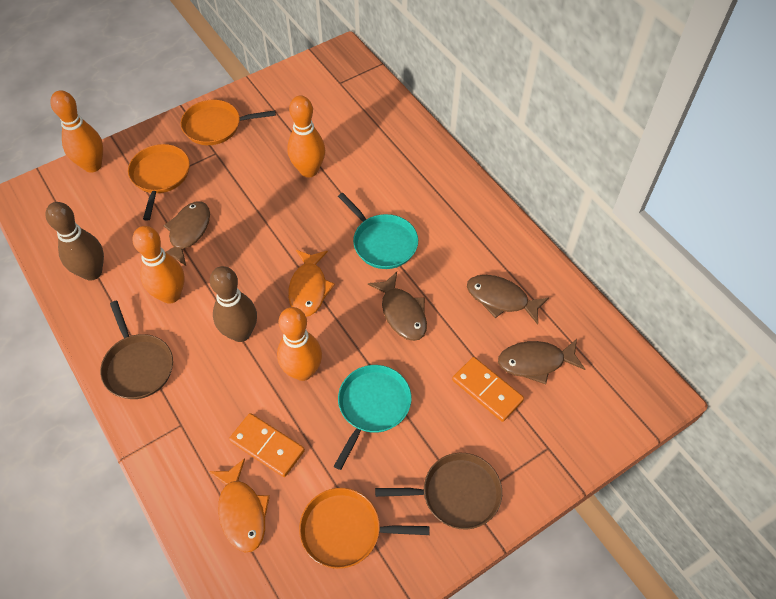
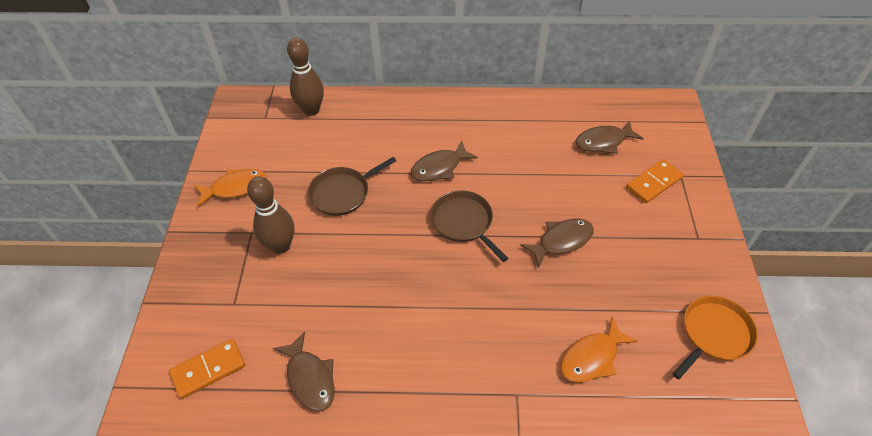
orange bowling pin: 4 -> 0
orange pan: 3 -> 1
turquoise pan: 2 -> 0

